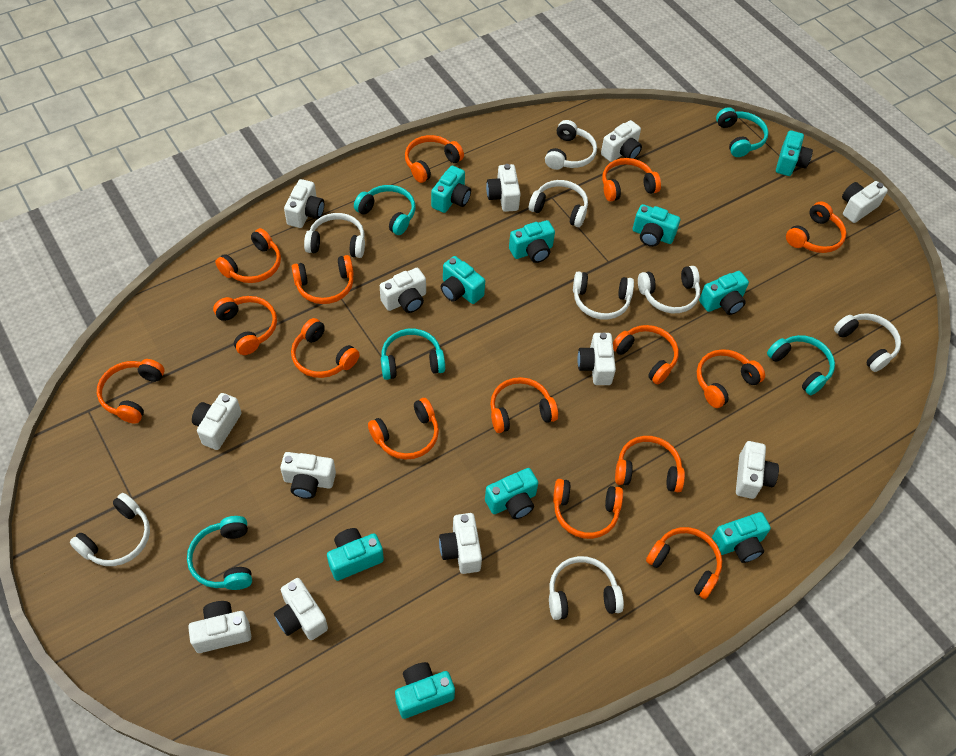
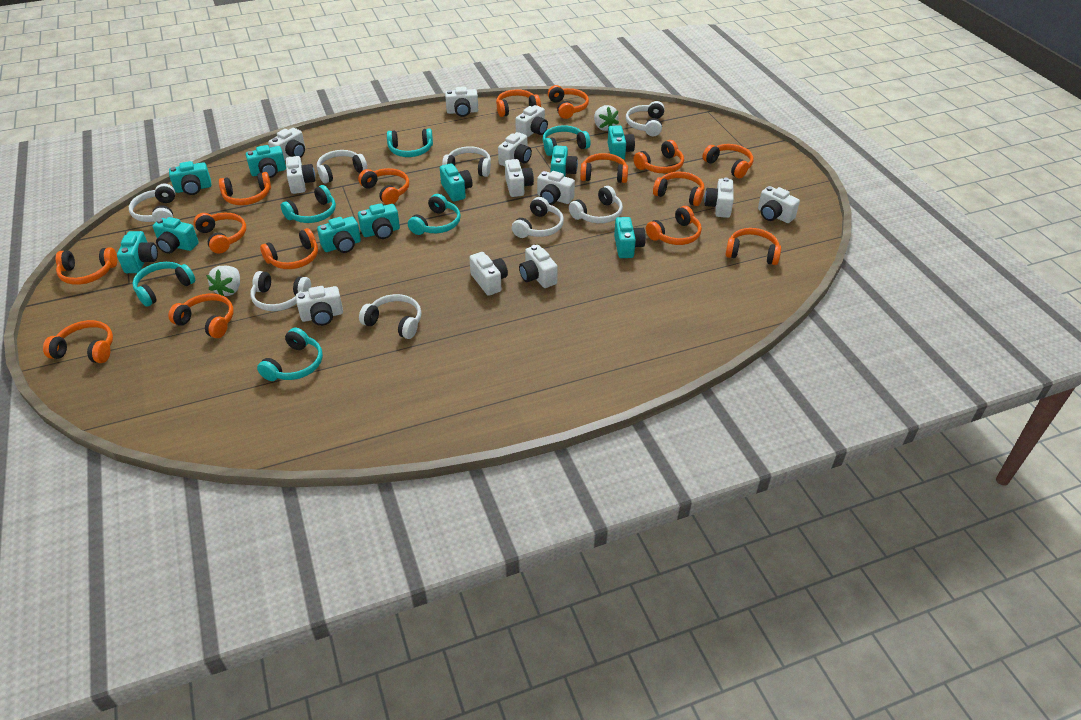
turquoise headphones: 5 -> 6
white strawberry: 0 -> 2

